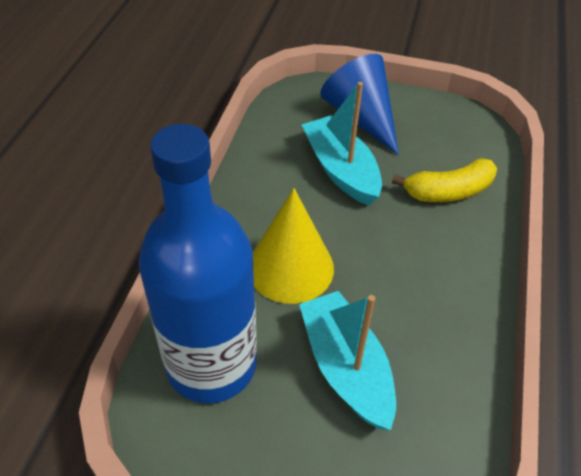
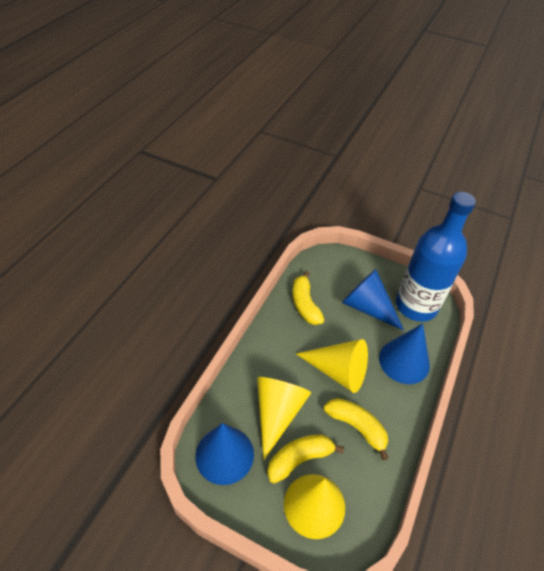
blue cone: 1 -> 3
turquoise boat: 2 -> 0
yellow banana: 1 -> 3
yellow cone: 1 -> 3

